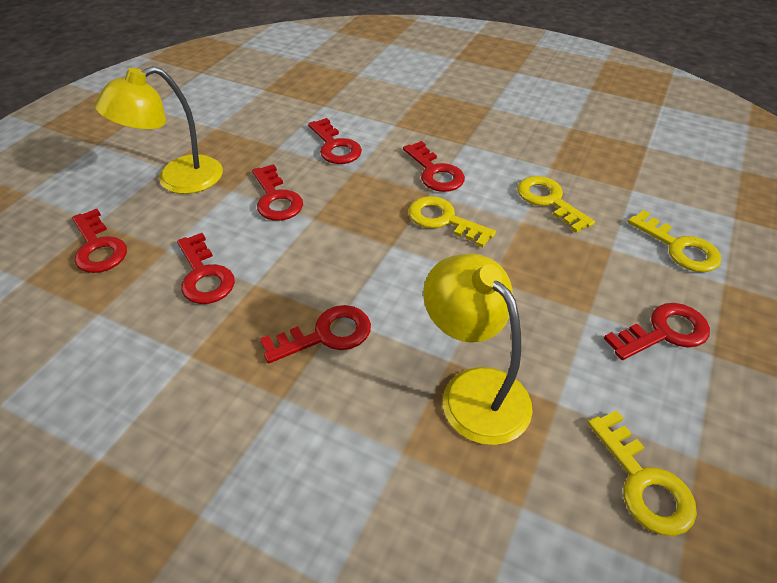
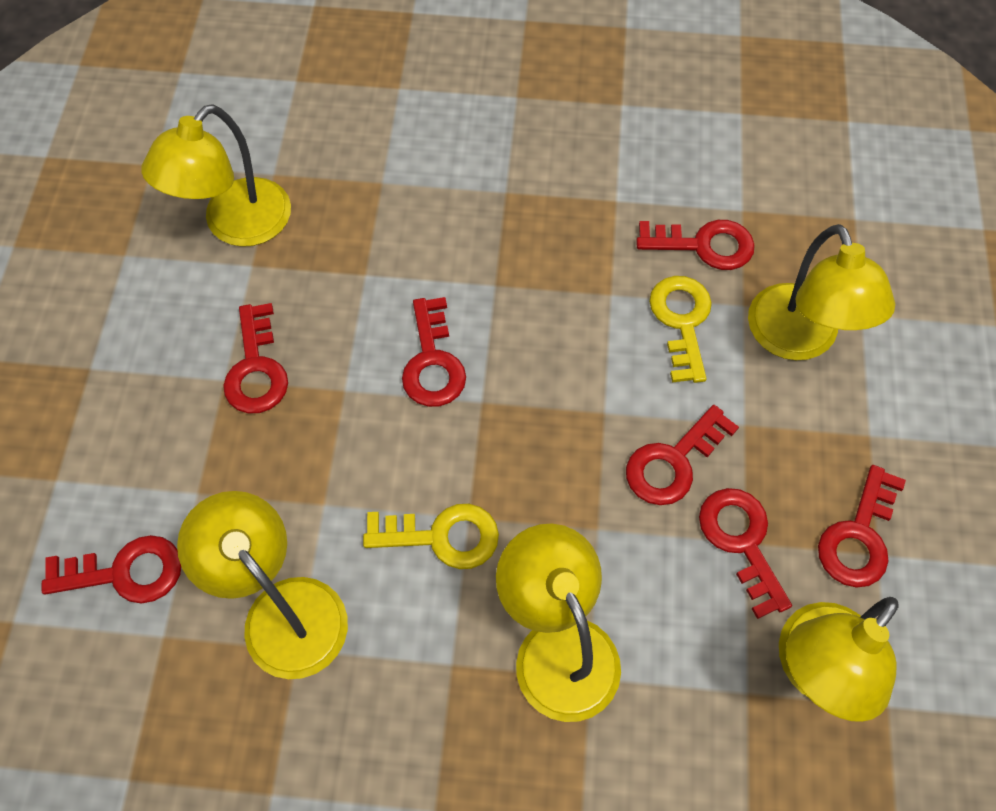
yellow key: 4 -> 2
yellow lamp: 2 -> 5

